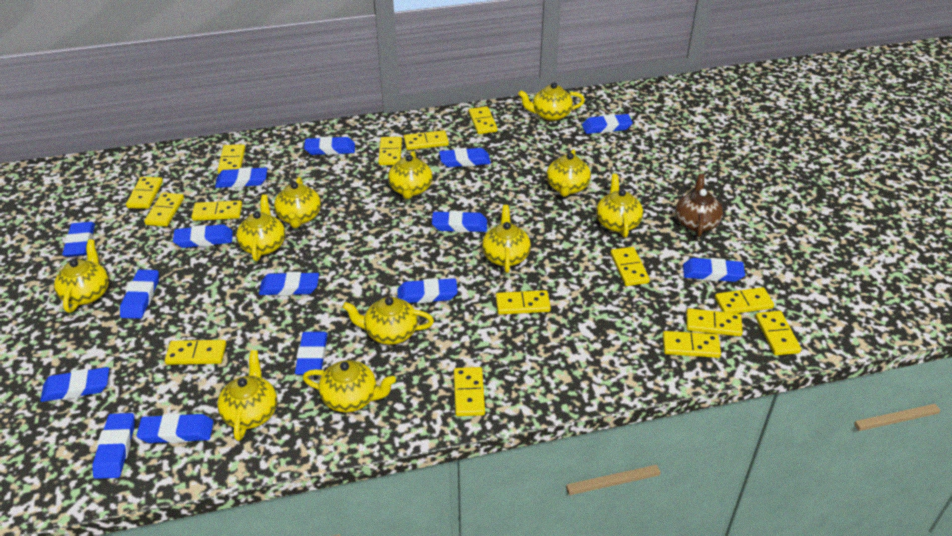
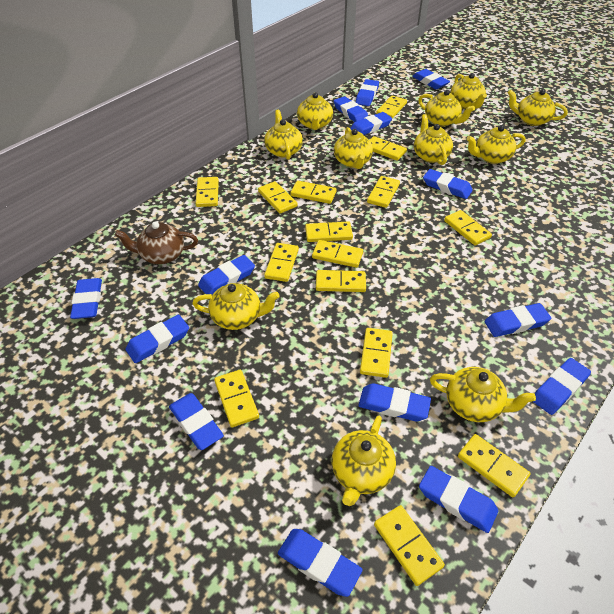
blue eraser: 15 -> 14

